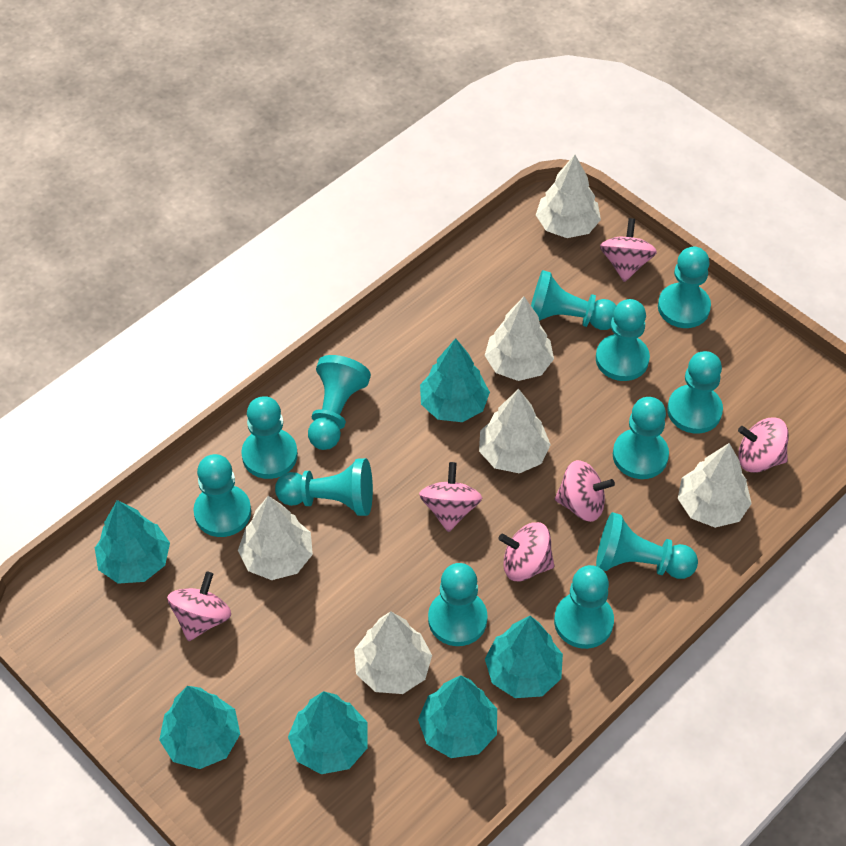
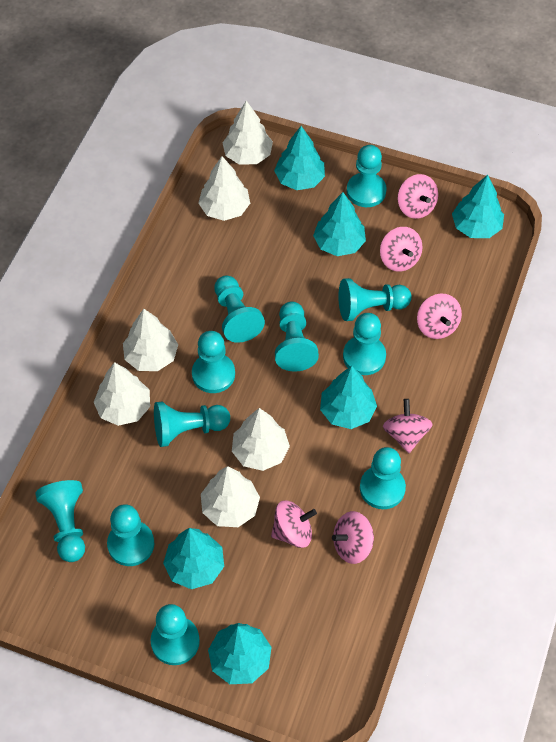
turquoise pawn: 12 -> 11

